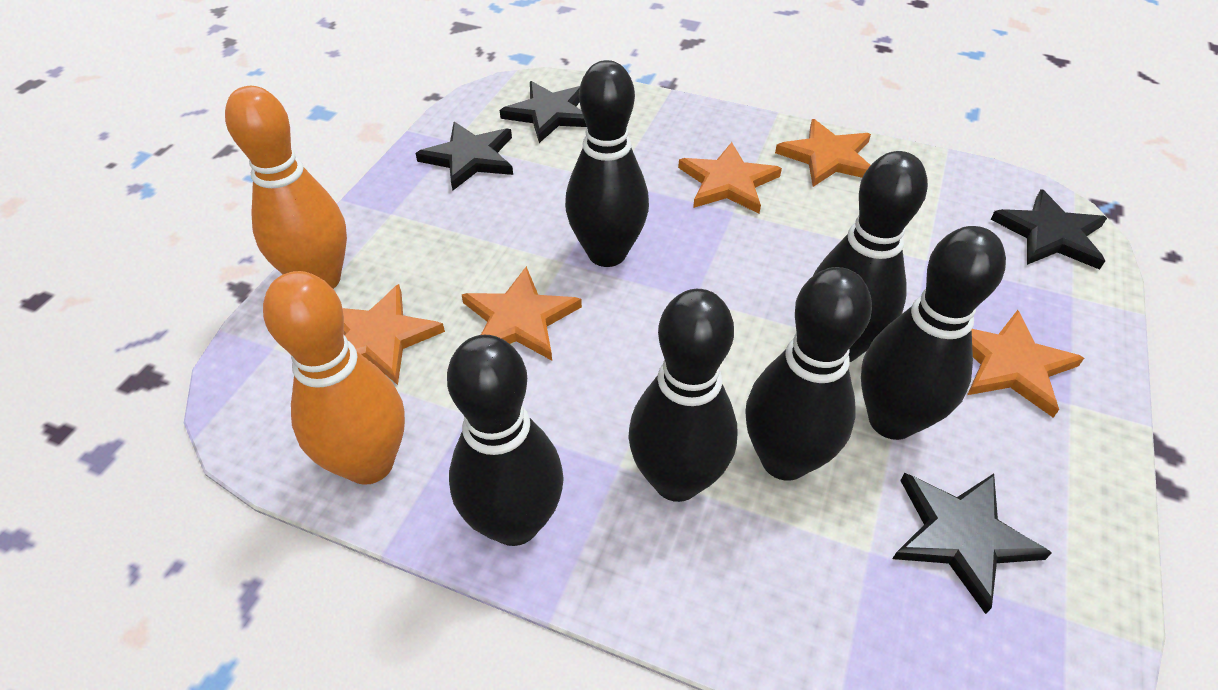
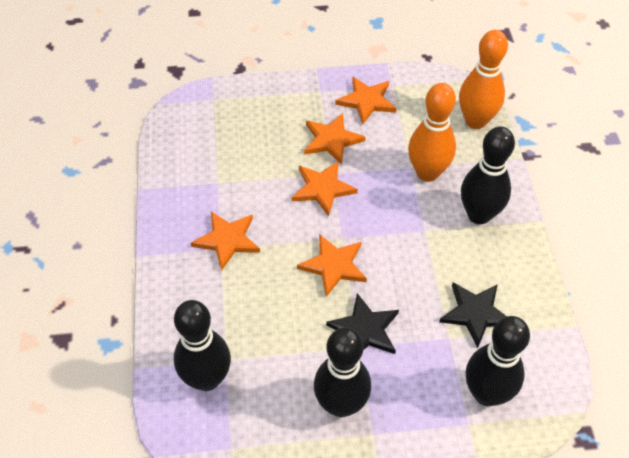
black bowling pin: 6 -> 4
black star: 4 -> 2

